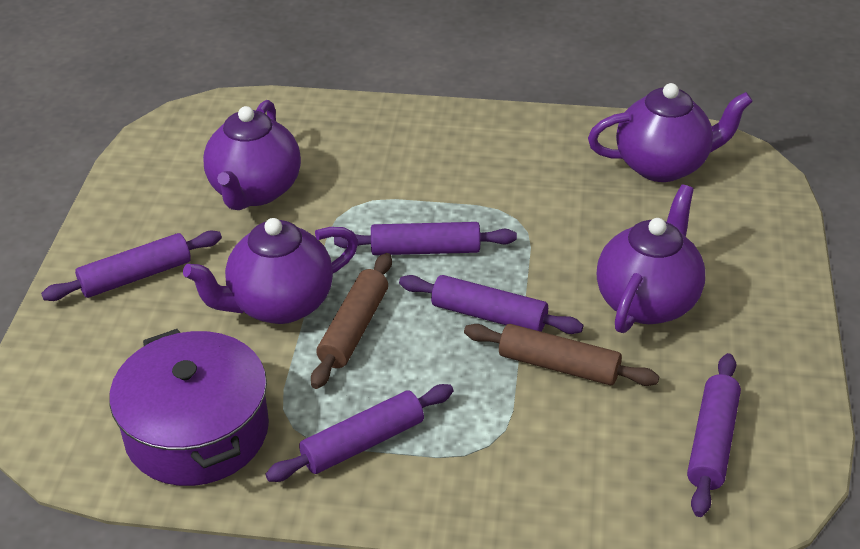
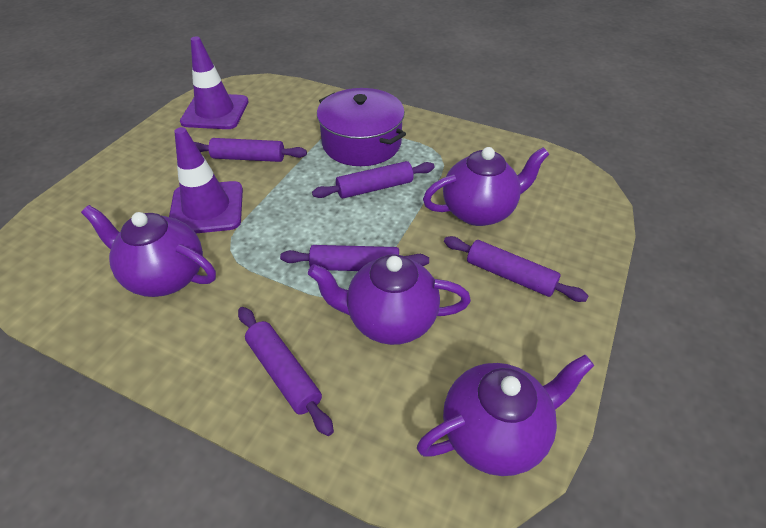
brown rolling pin: 2 -> 0
purple traffic cone: 0 -> 2

